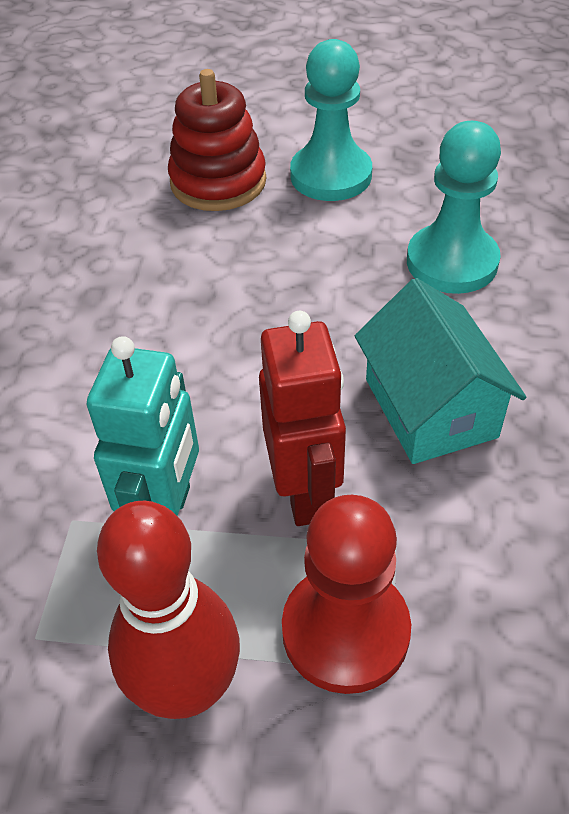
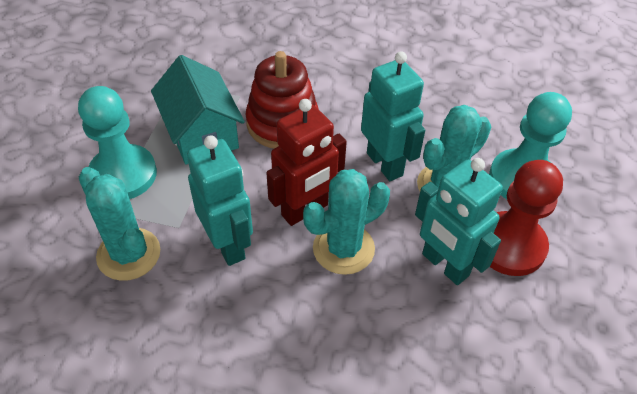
red bowling pin: 1 -> 0
turquoise cactus: 0 -> 3
turquoise robot: 1 -> 3

